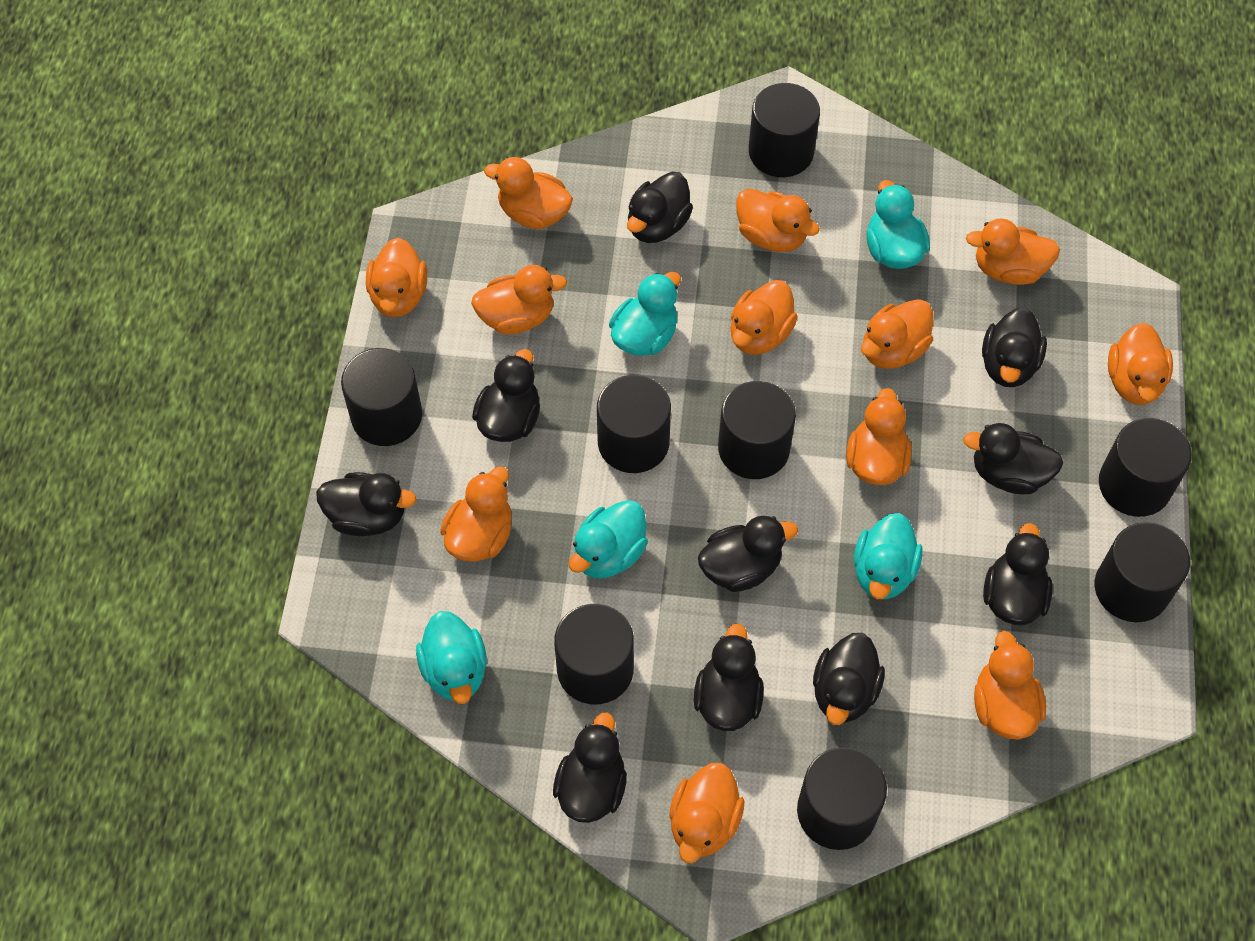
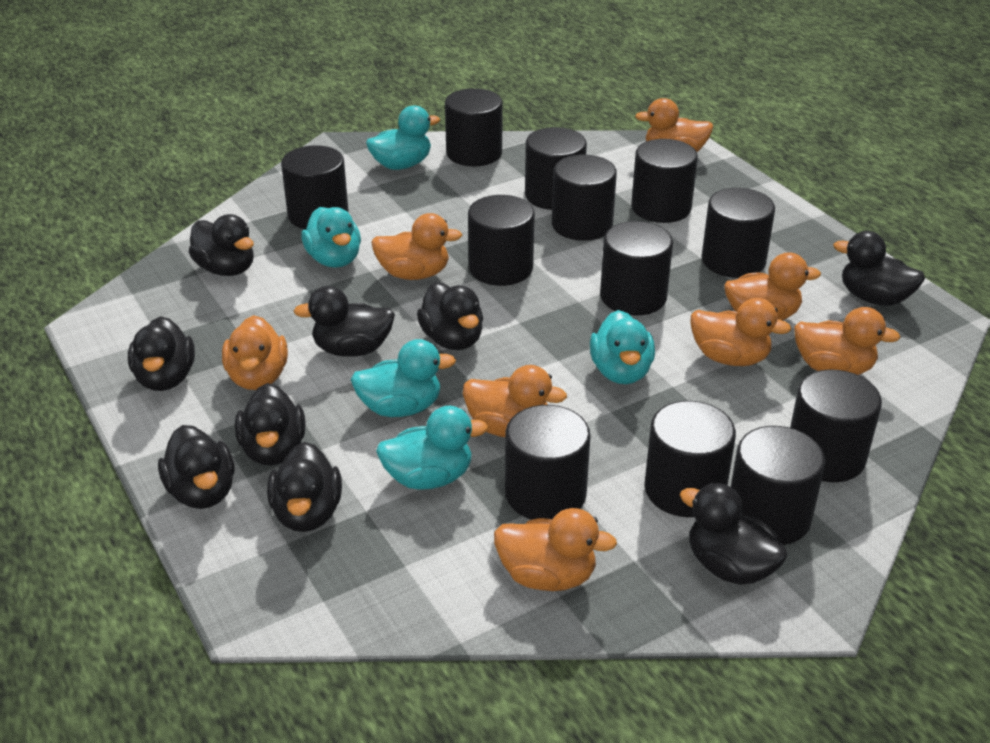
black cylinder: 8 -> 12
black duck: 10 -> 9
orange duck: 12 -> 8

